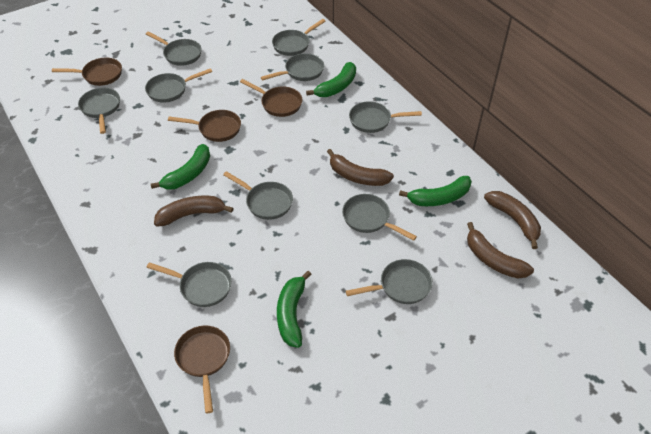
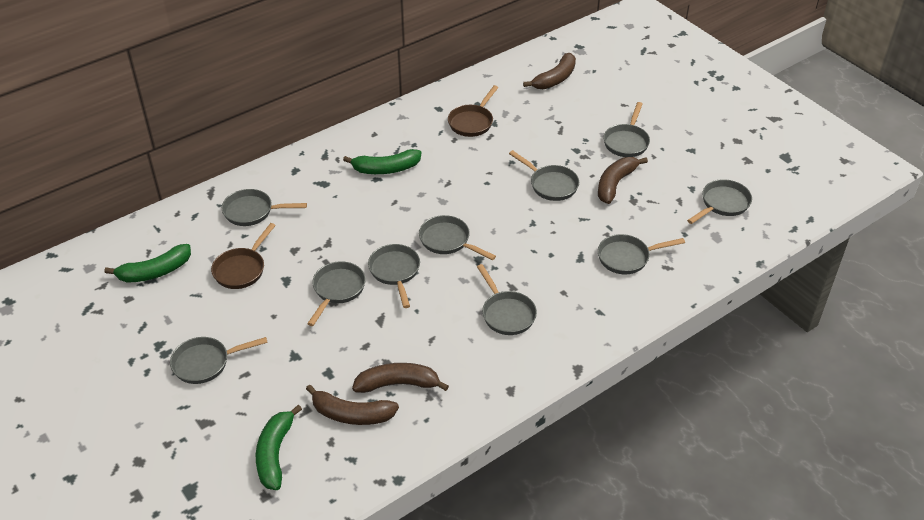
brown pan: 4 -> 2
green banana: 4 -> 3

